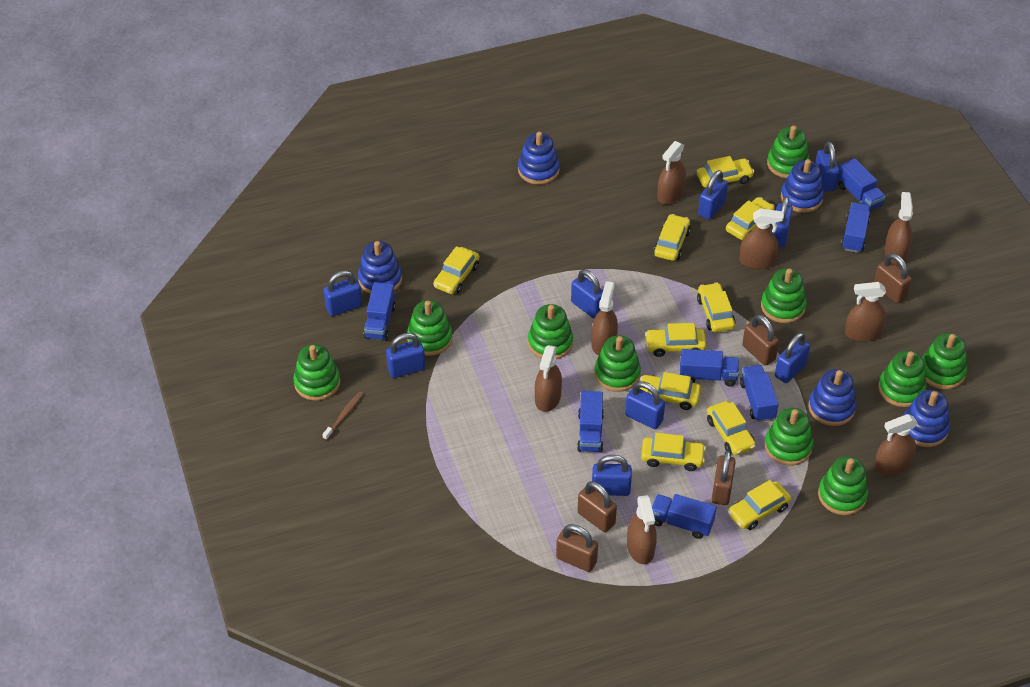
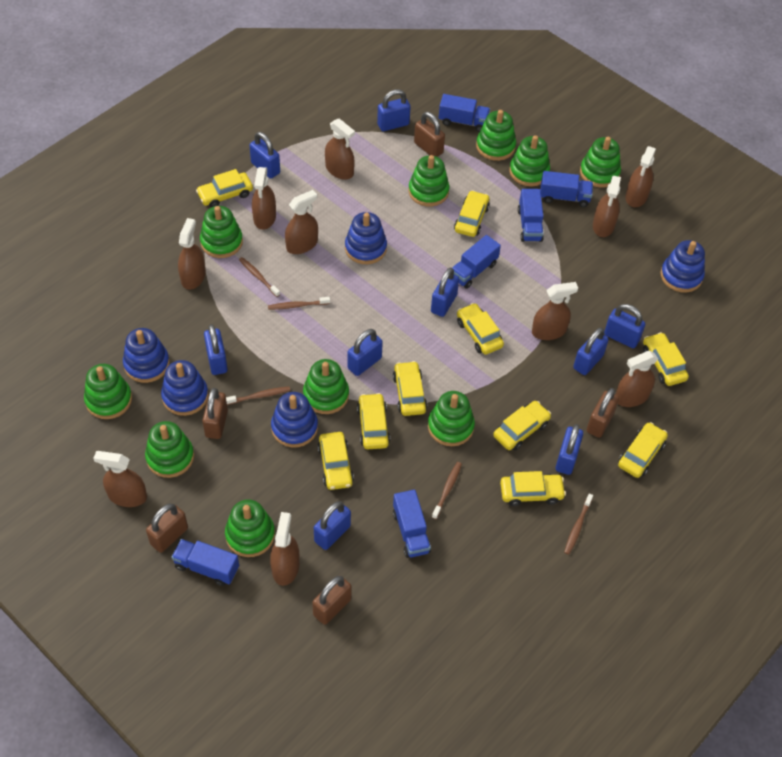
blue truck: 7 -> 6
brown spray bottle: 8 -> 10
brown toothbrush: 1 -> 5

